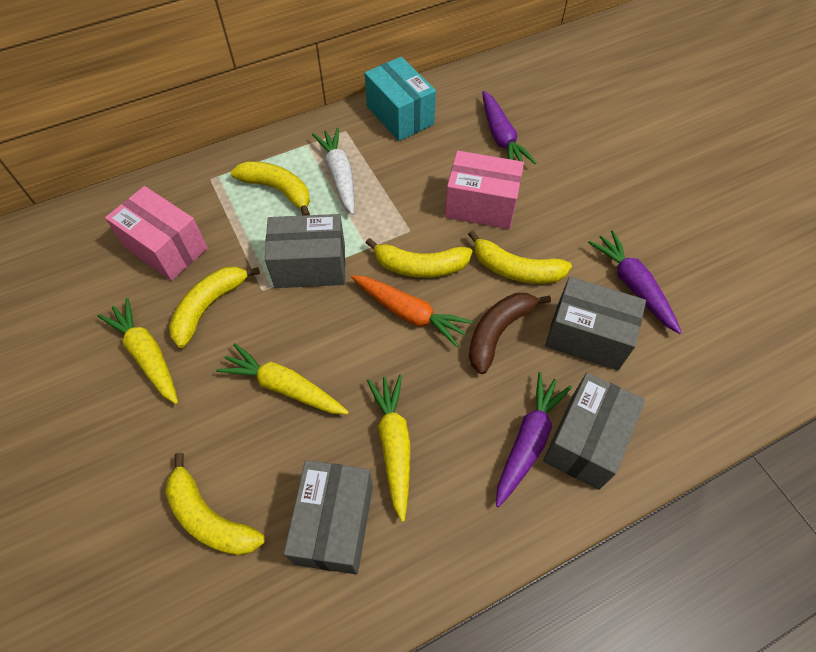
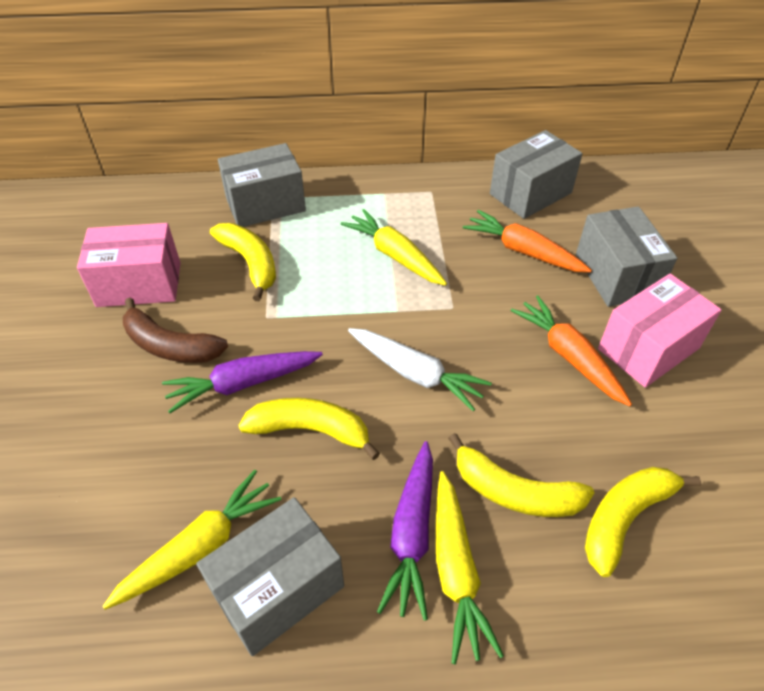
orange carrot: 1 -> 2
purple carrot: 3 -> 2
turquoise box: 1 -> 0
yellow banana: 5 -> 4

